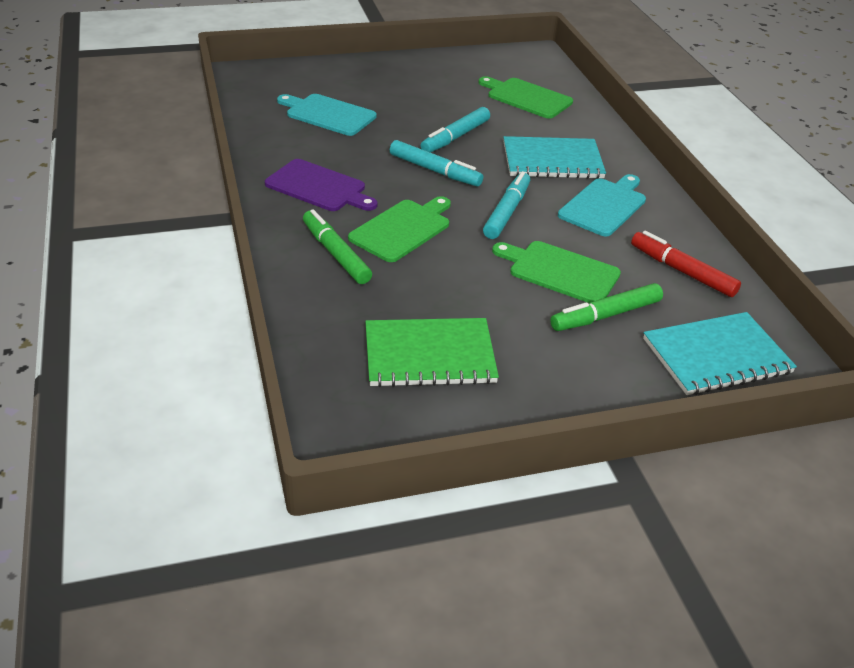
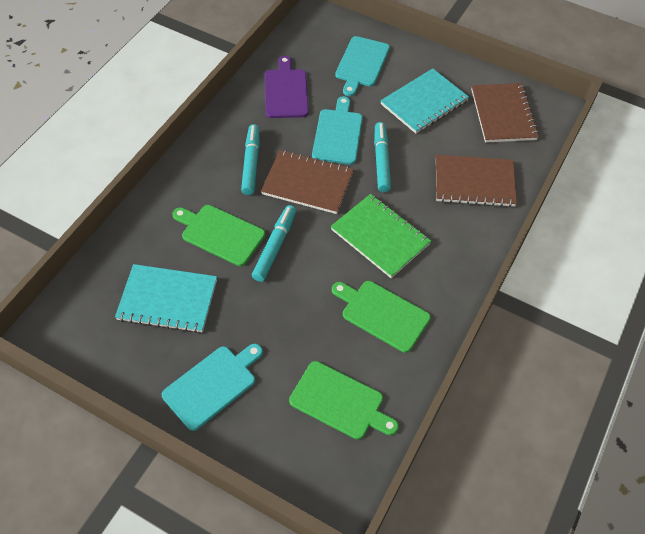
brown notebook: 0 -> 3
green marker: 2 -> 0
red marker: 1 -> 0
turquoise cutting board: 2 -> 3

